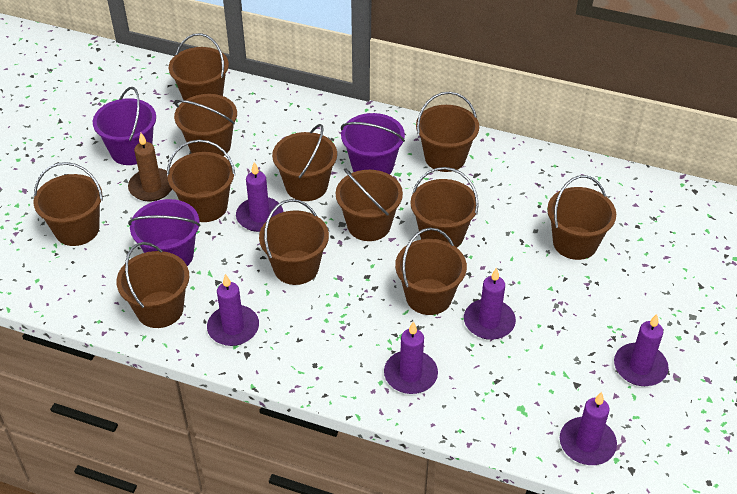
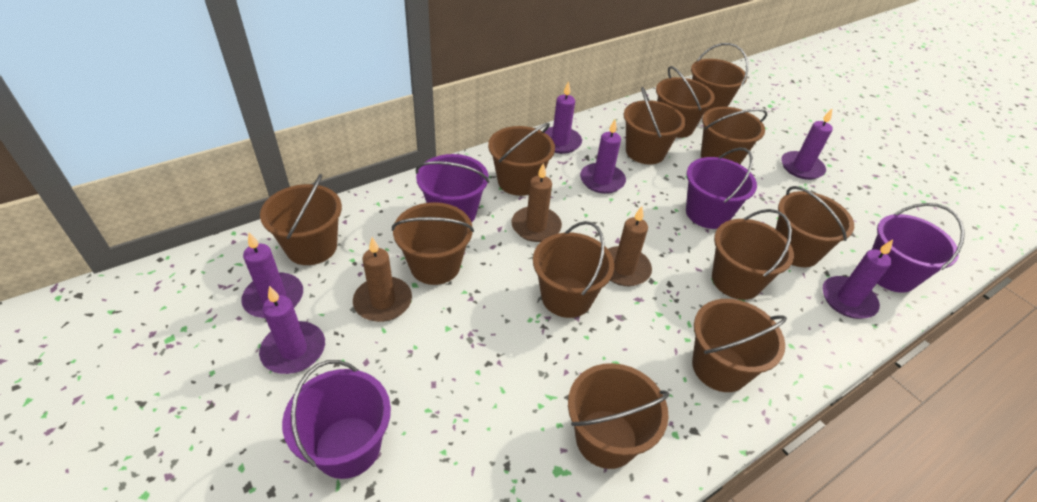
brown candle: 1 -> 3
purple bucket: 3 -> 4

